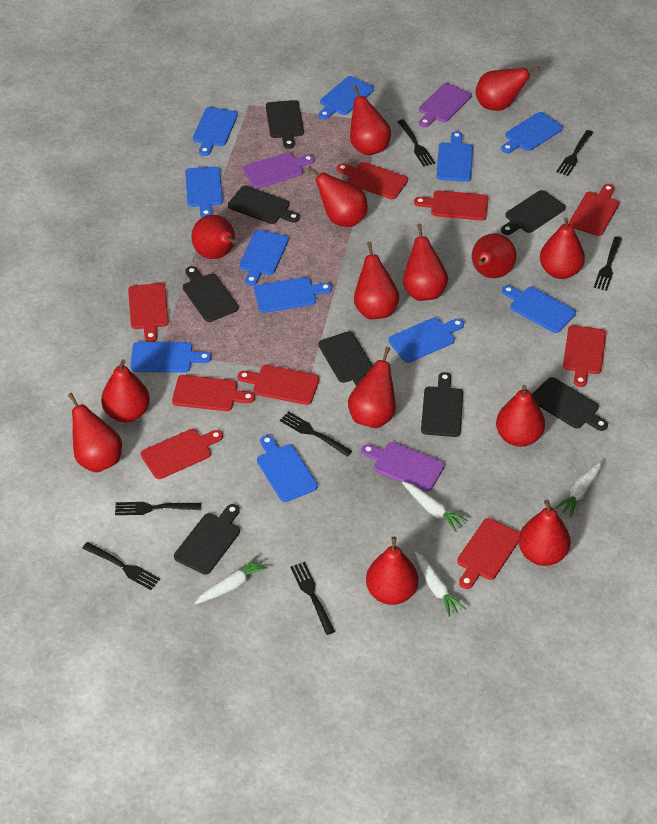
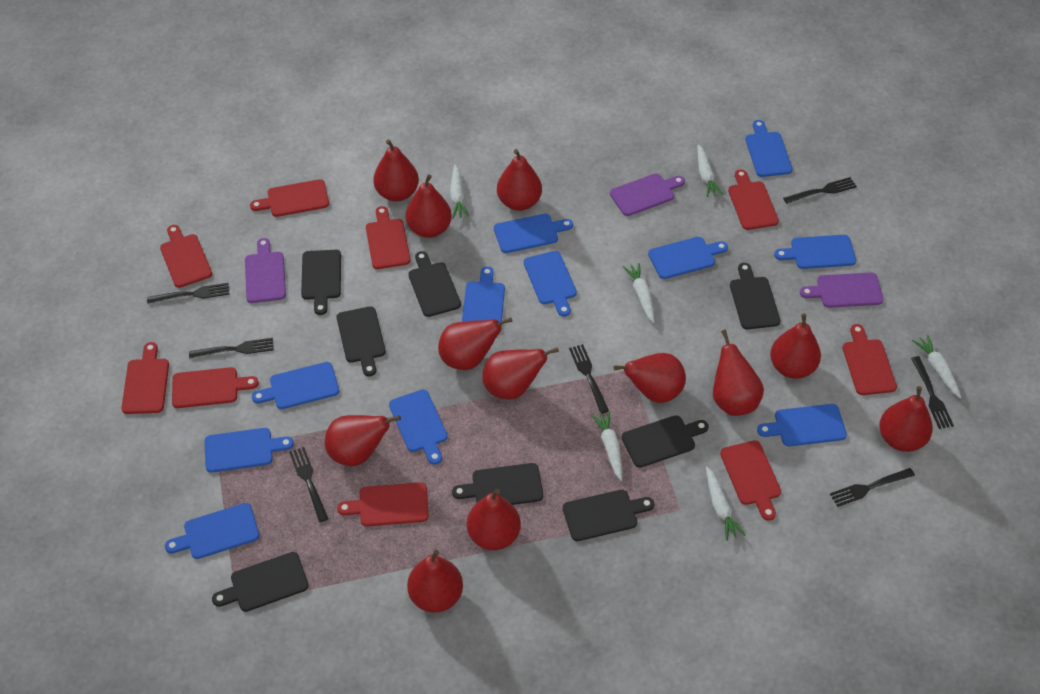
red pear: 14 -> 12
white carrot: 4 -> 6

